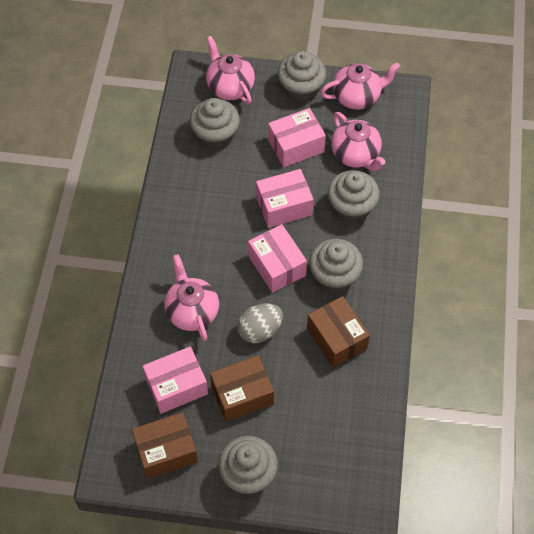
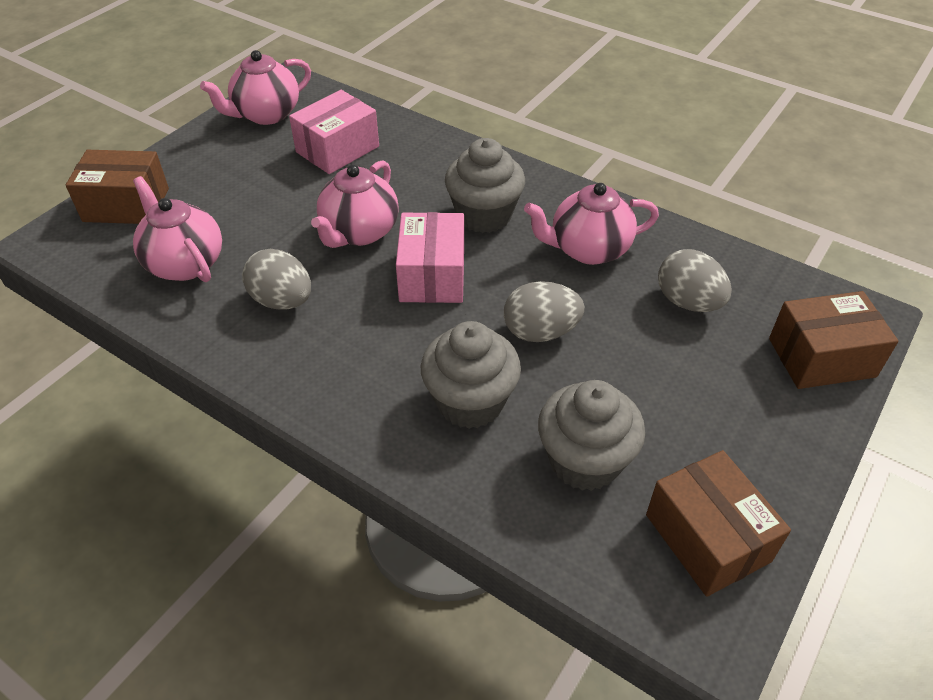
grey cupcake: 5 -> 3
grey egg: 1 -> 3
pink box: 4 -> 2

